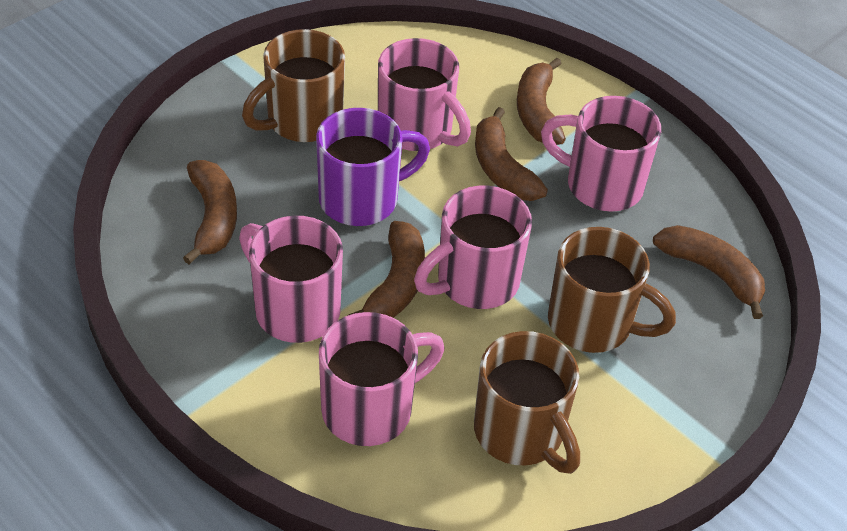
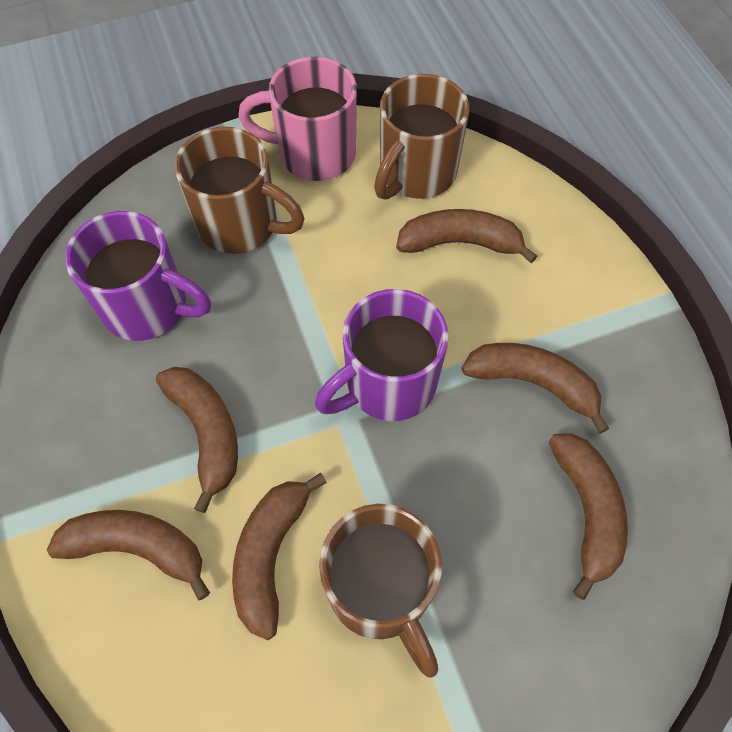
brown banana: 5 -> 6
pink mug: 5 -> 1
purple mug: 1 -> 2

